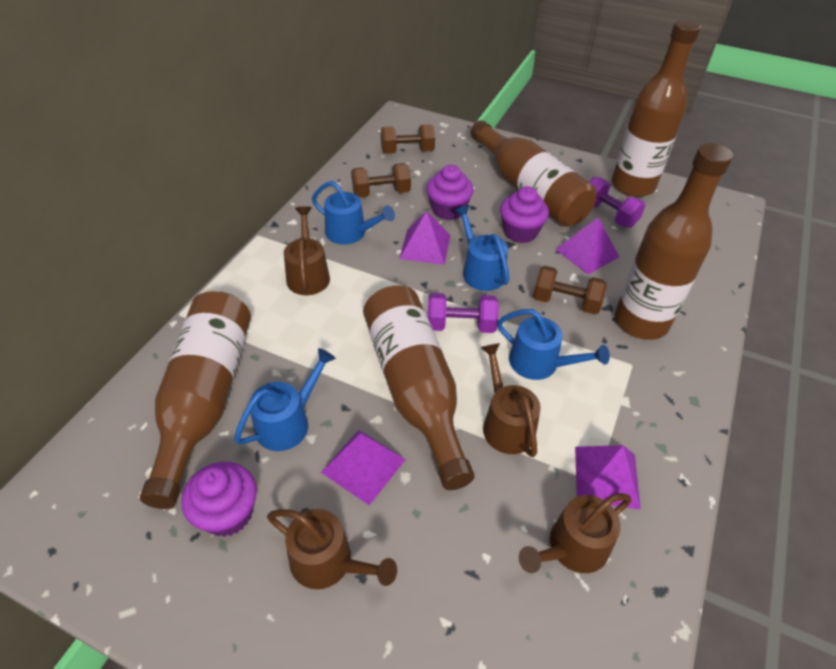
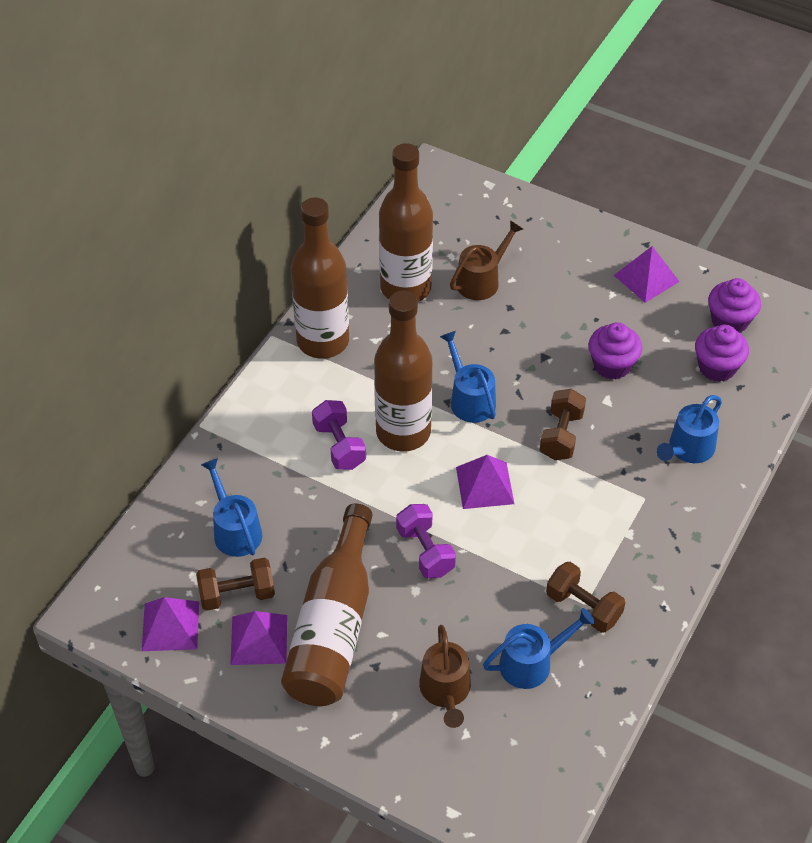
brown bottle: 5 -> 4
brown watering can: 4 -> 2

